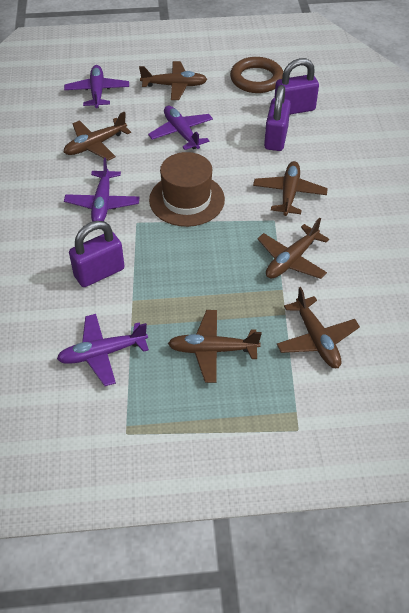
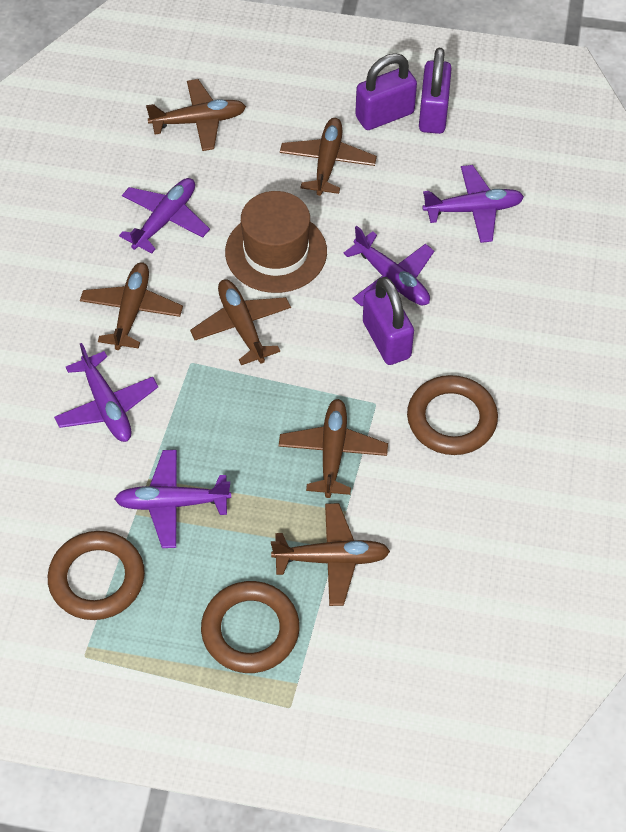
brown ring: 1 -> 3
purple plane: 4 -> 5

